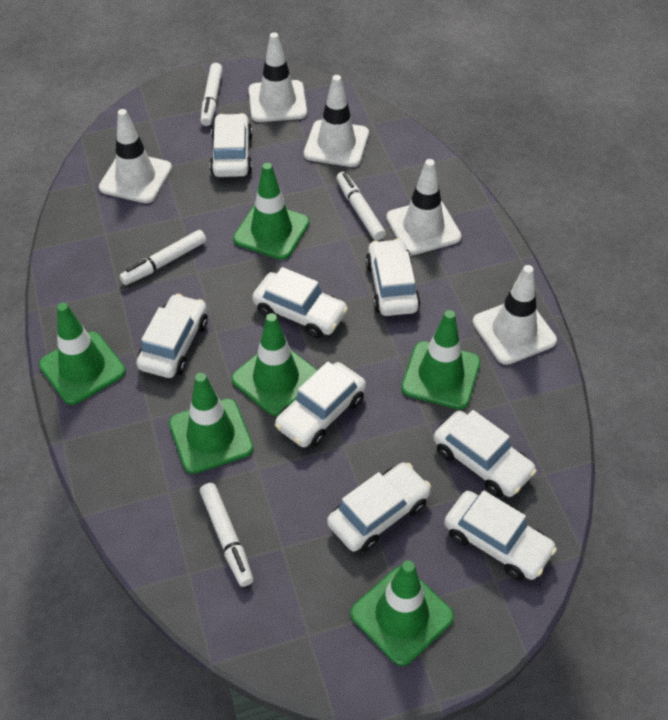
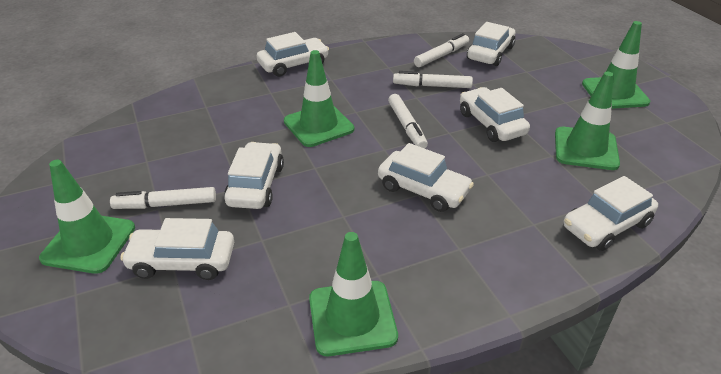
green traffic cone: 6 -> 5
white car: 8 -> 7
white traffic cone: 5 -> 0

